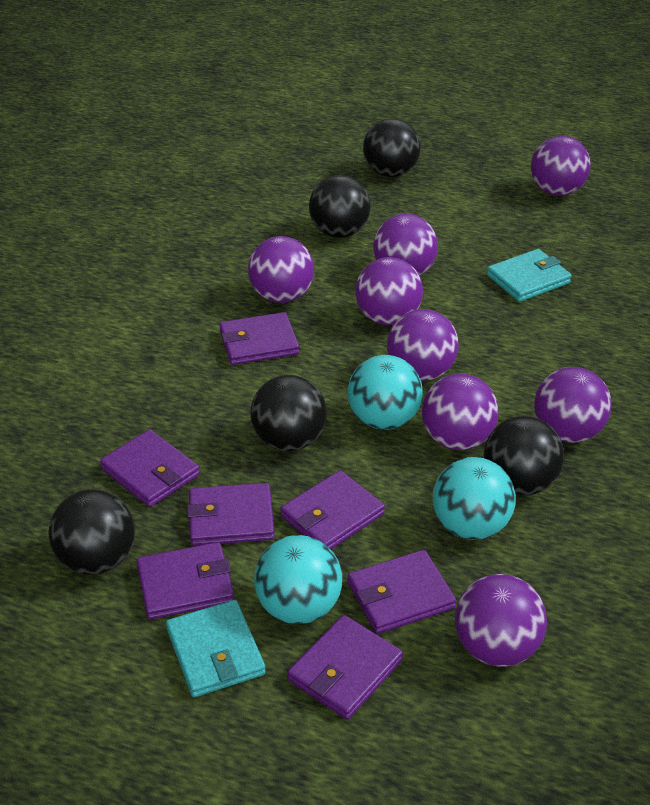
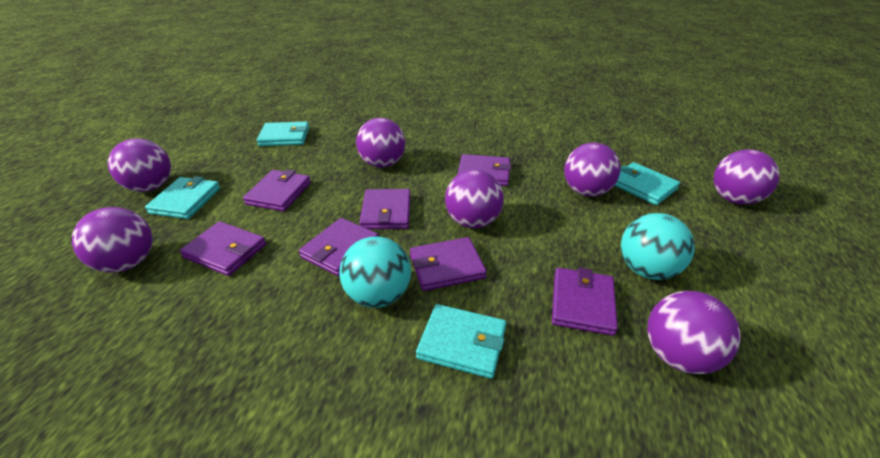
black ball: 5 -> 0
purple ball: 8 -> 7
turquoise ball: 3 -> 2
turquoise wallet: 2 -> 4

